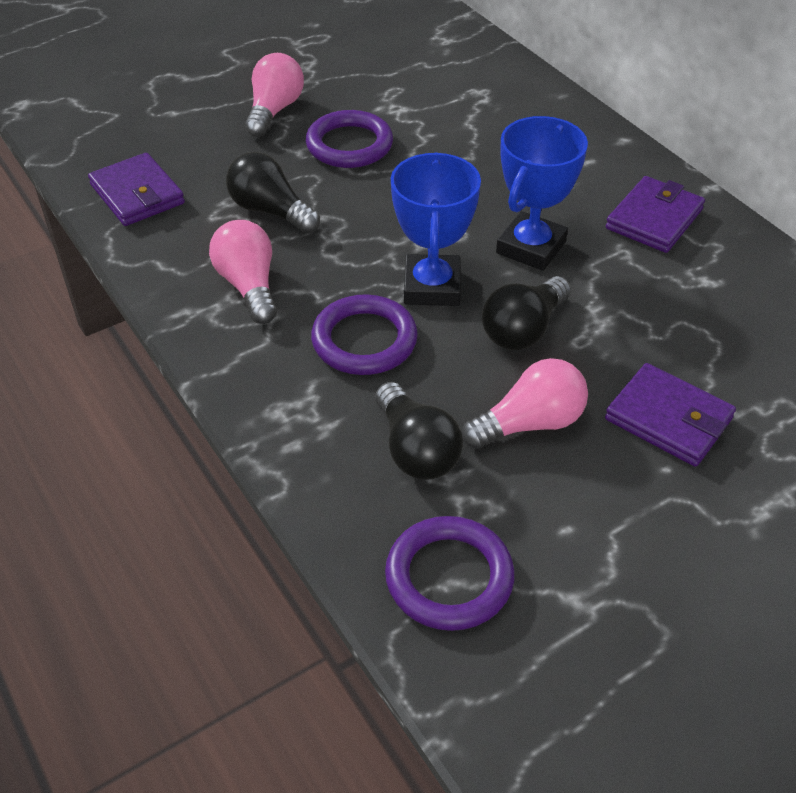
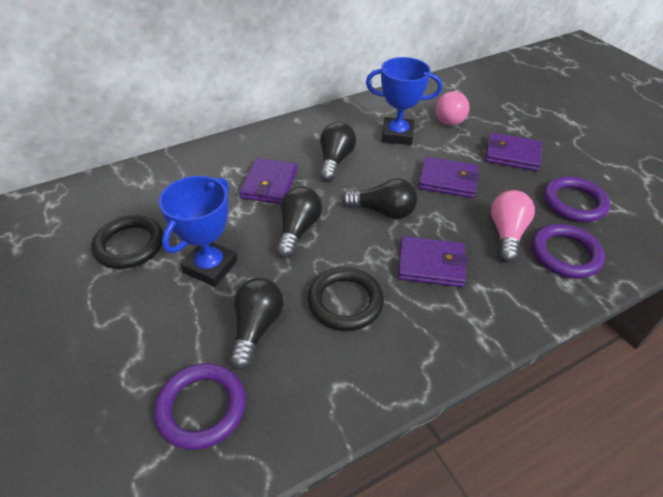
black light bulb: 3 -> 4
black ring: 0 -> 2
pink light bulb: 3 -> 2
purple wallet: 3 -> 4

